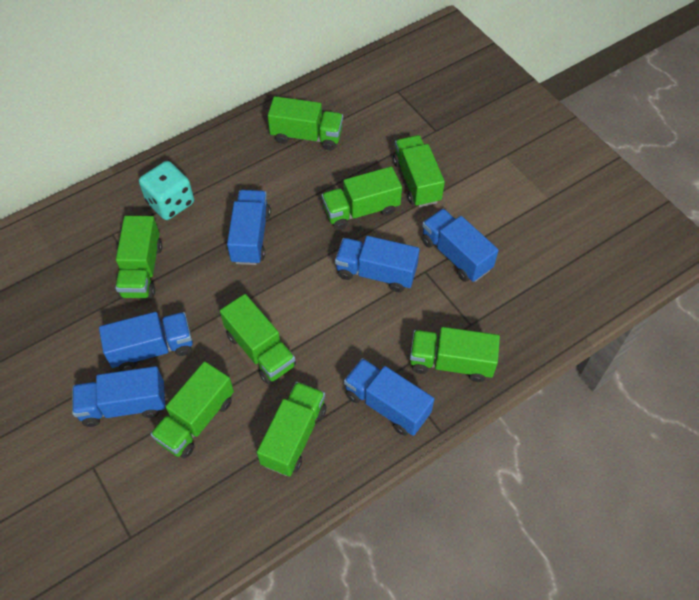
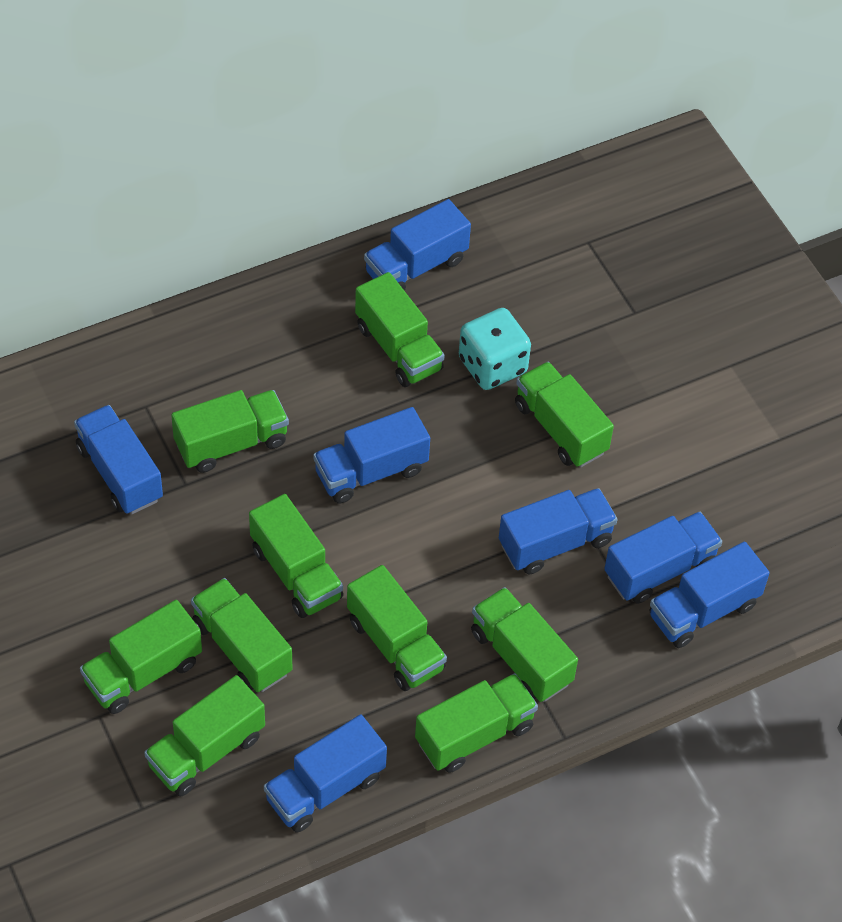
blue truck: 6 -> 7
green truck: 8 -> 10

